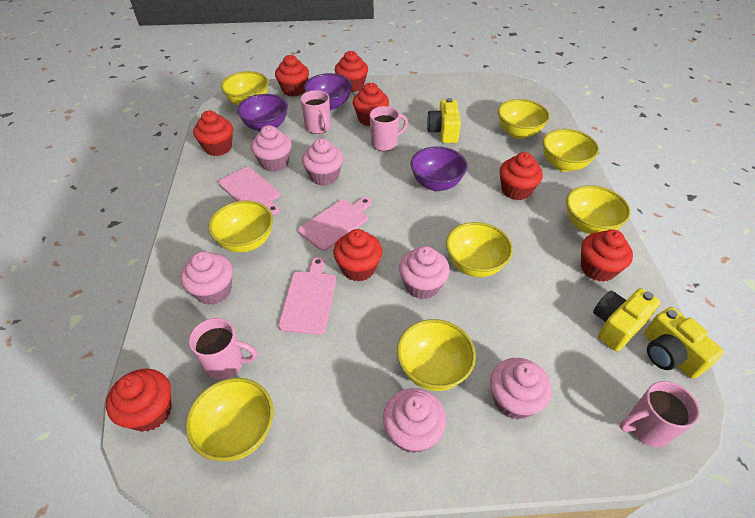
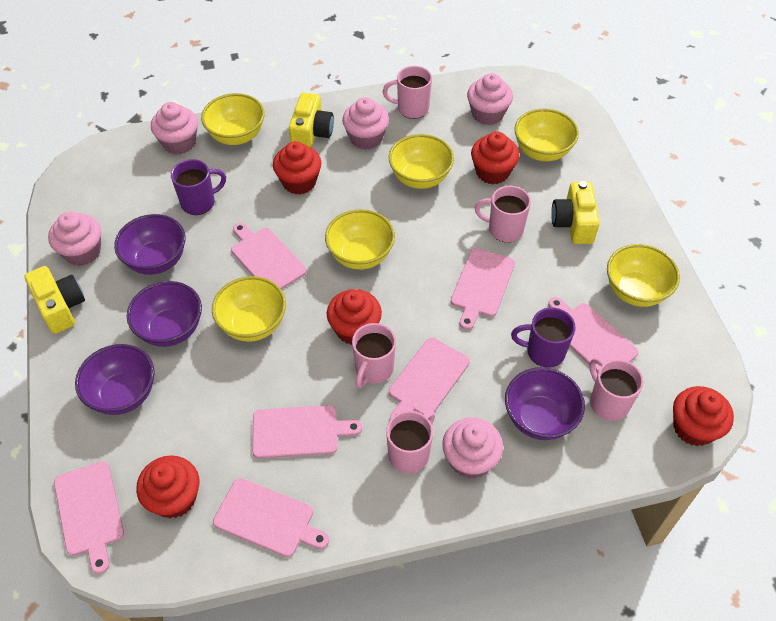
pink cupcake: 6 -> 5
pink cutting board: 3 -> 7
pink mug: 4 -> 5
purple bowl: 3 -> 4
purple mug: 0 -> 2
red cupcake: 8 -> 5
yellow bowl: 8 -> 6

